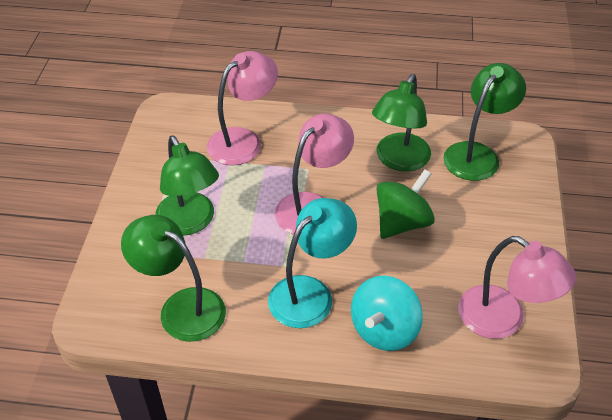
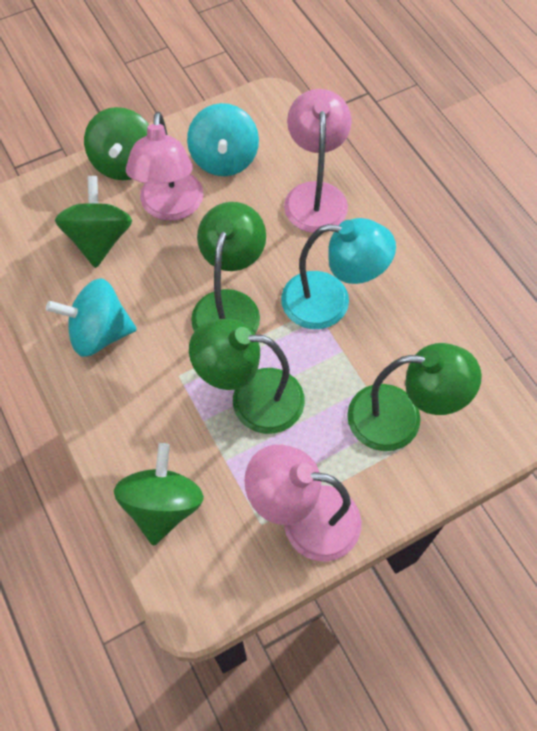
green lamp: 4 -> 3
green spinning top: 1 -> 3
turquoise spinning top: 1 -> 2

